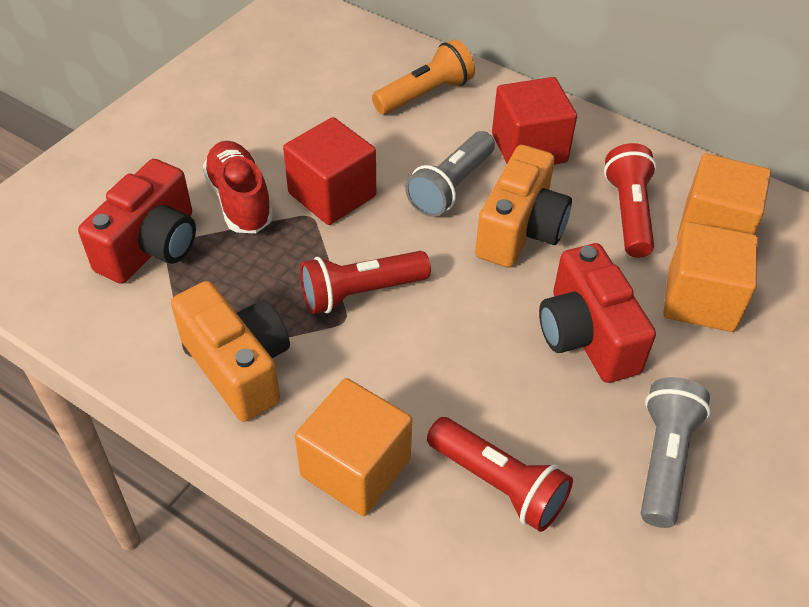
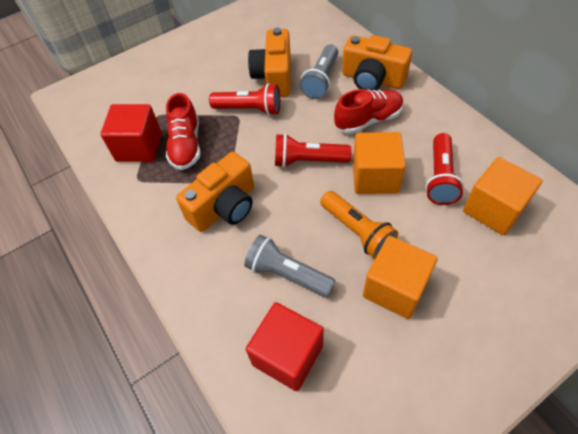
orange camera: 2 -> 3
red camera: 2 -> 0
red shoe: 1 -> 2

